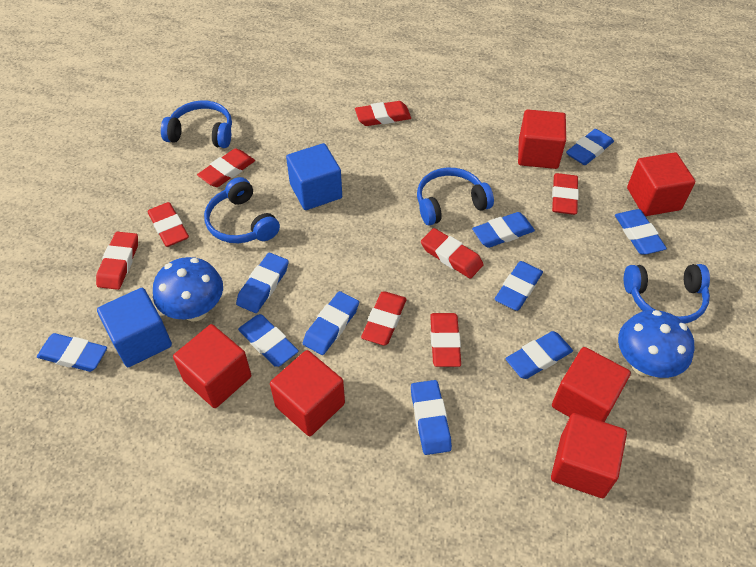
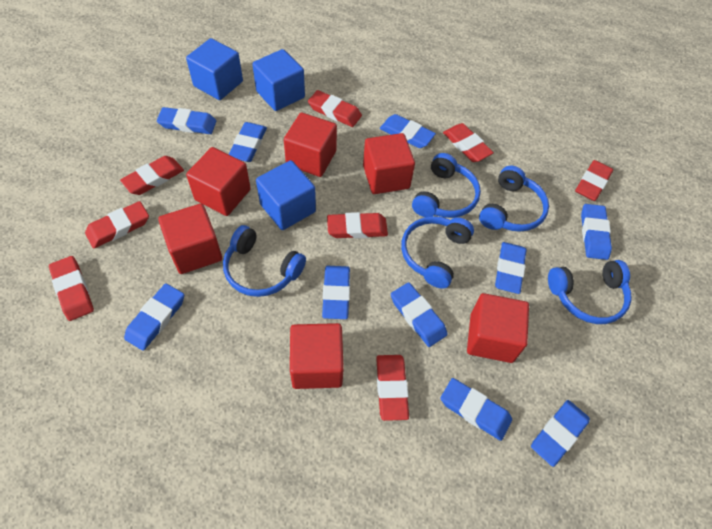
blue cube: 2 -> 3
blue headphones: 4 -> 5
blue mushroom: 2 -> 0

